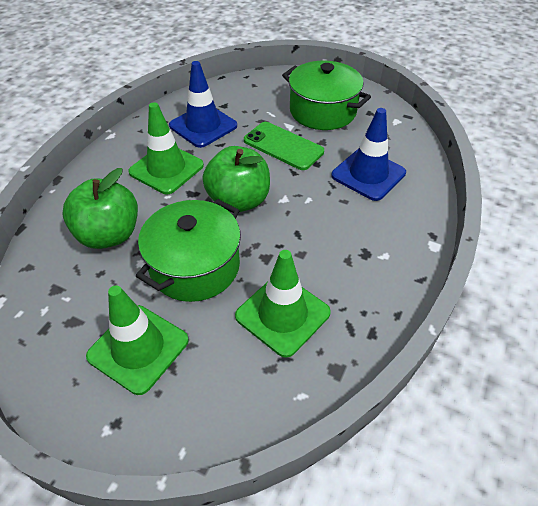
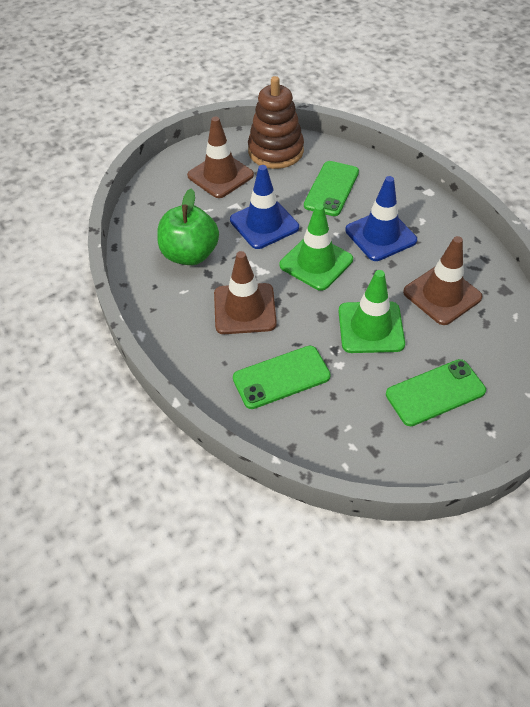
brown stacking toy: 0 -> 1
brown traffic cone: 0 -> 3
green apple: 2 -> 1
green phone: 1 -> 3
green pot: 2 -> 0
green traffic cone: 3 -> 2

